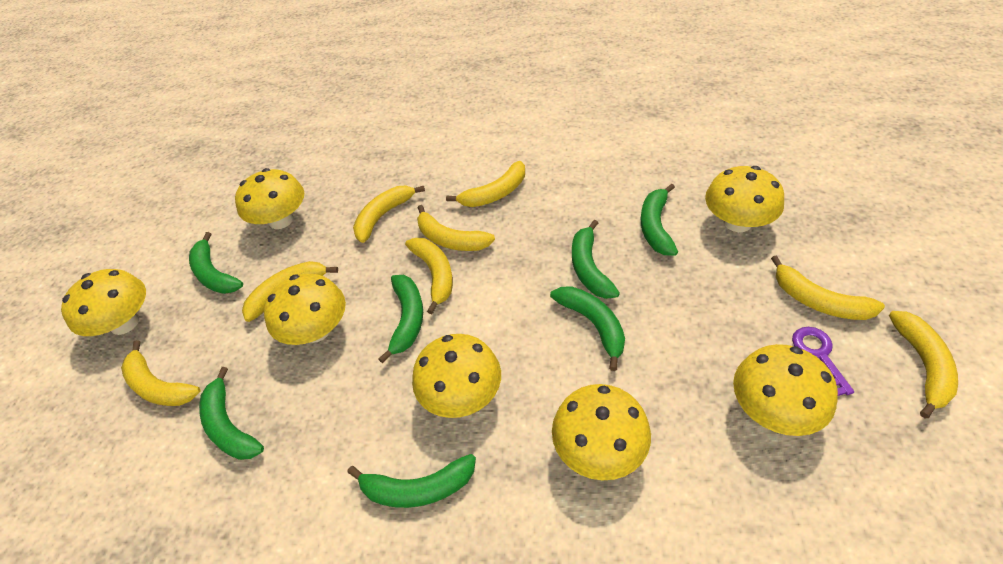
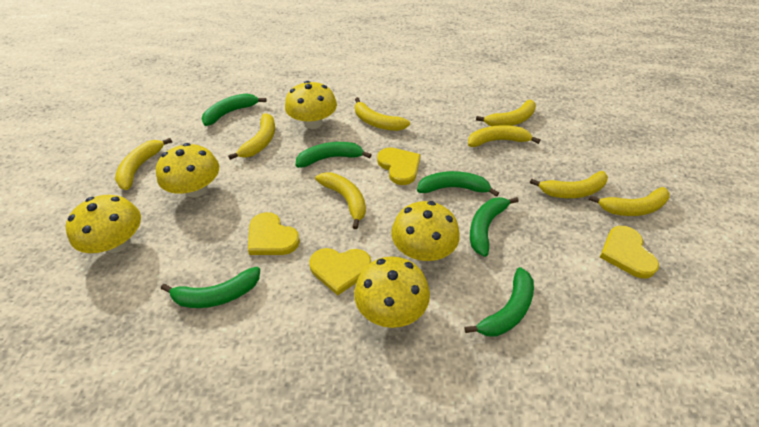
green banana: 7 -> 6
purple key: 1 -> 0
yellow heart: 0 -> 4
yellow mushroom: 7 -> 5

